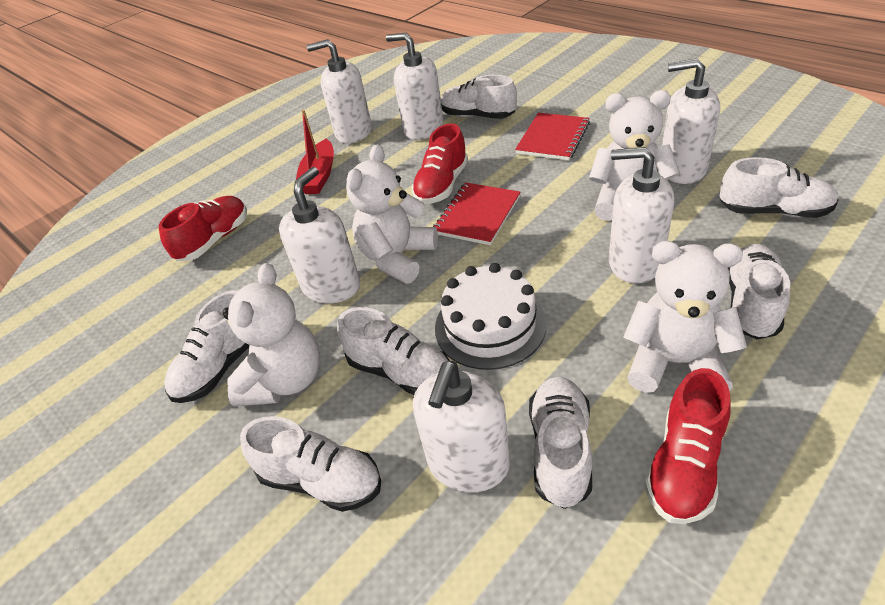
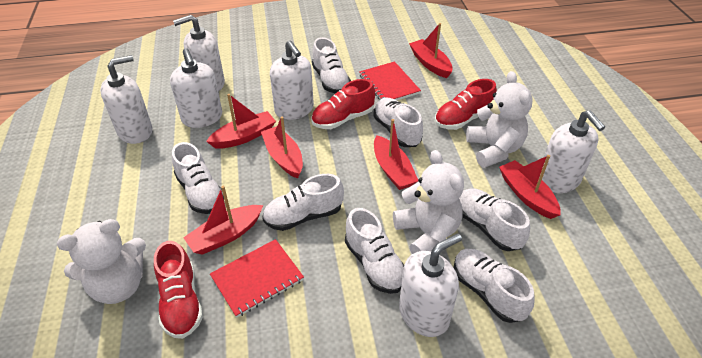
red boat: 1 -> 6
white cake: 1 -> 0
white teddy bear: 4 -> 3

